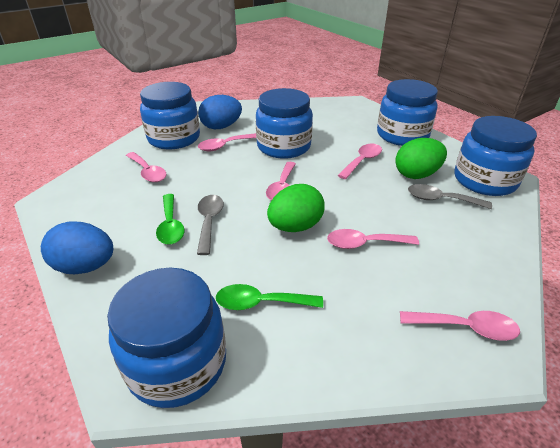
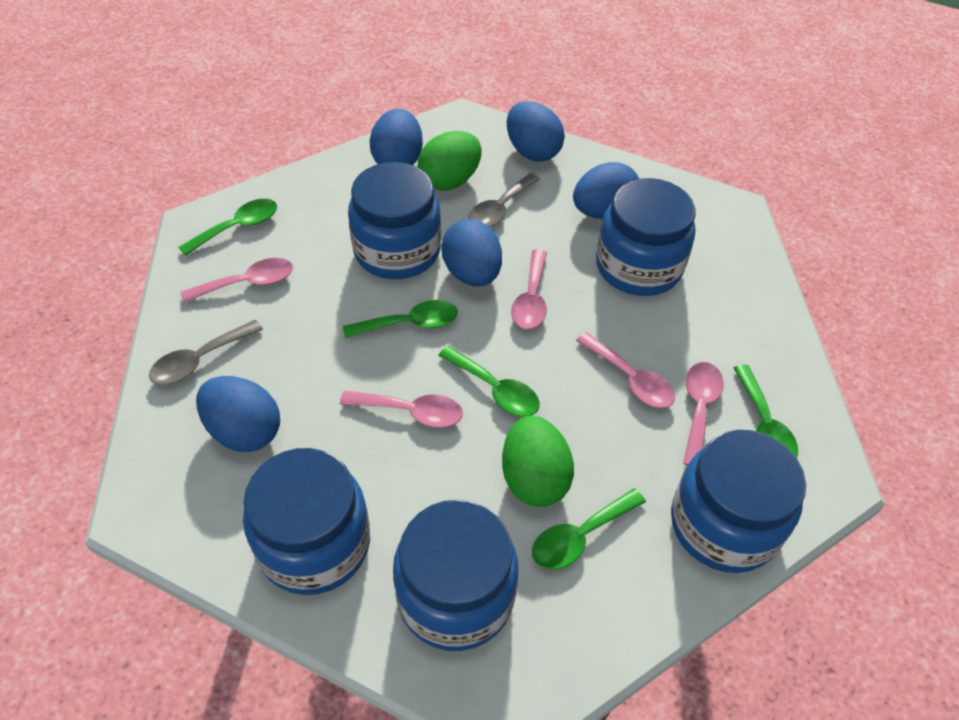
blue egg: 2 -> 5
green spoon: 2 -> 5
pink spoon: 6 -> 5

